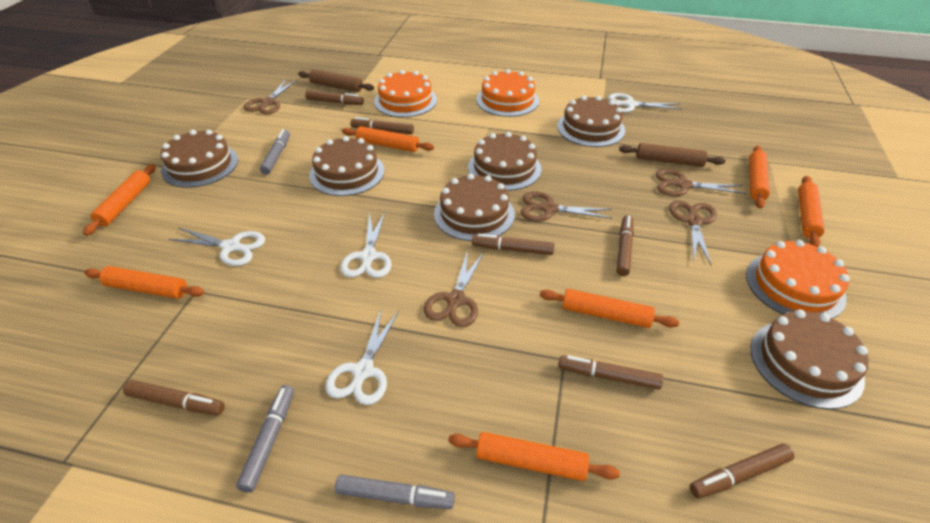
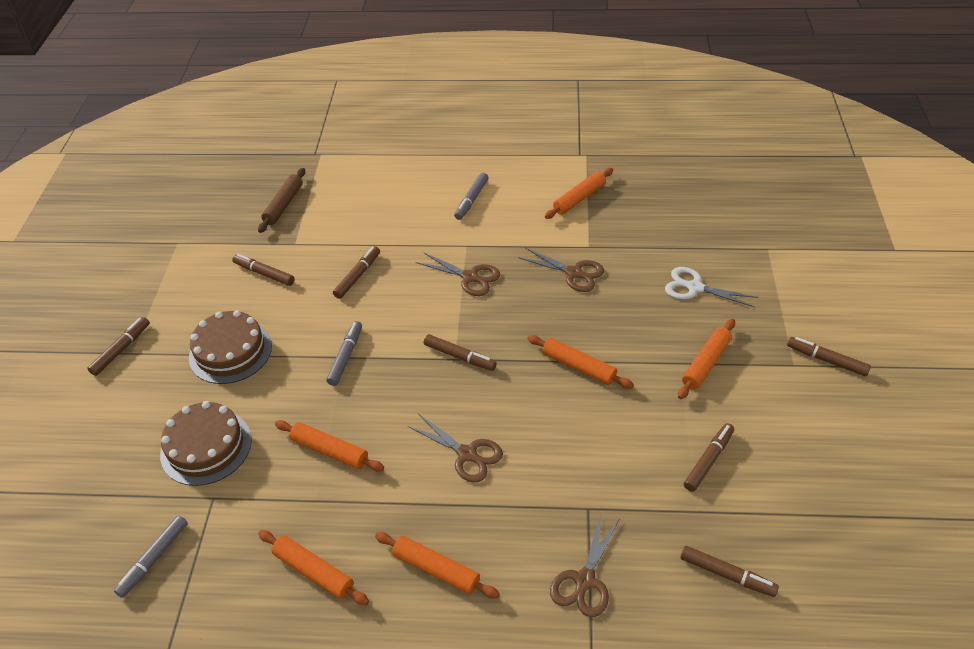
brown cake: 6 -> 2
brown rolling pin: 2 -> 1
brown scissors: 5 -> 4
orange cake: 3 -> 0
orange rolling pin: 7 -> 6
white scissors: 4 -> 1

